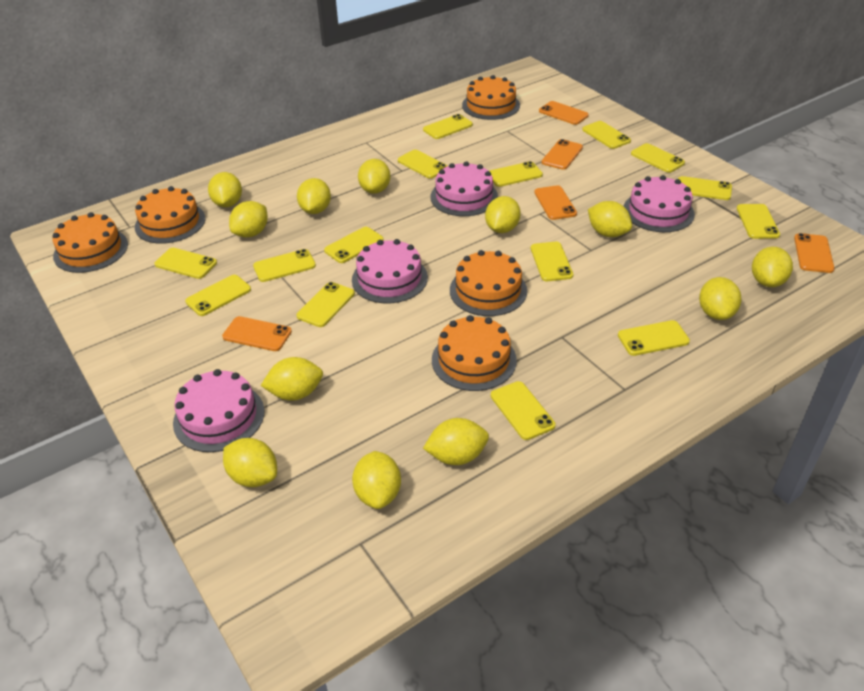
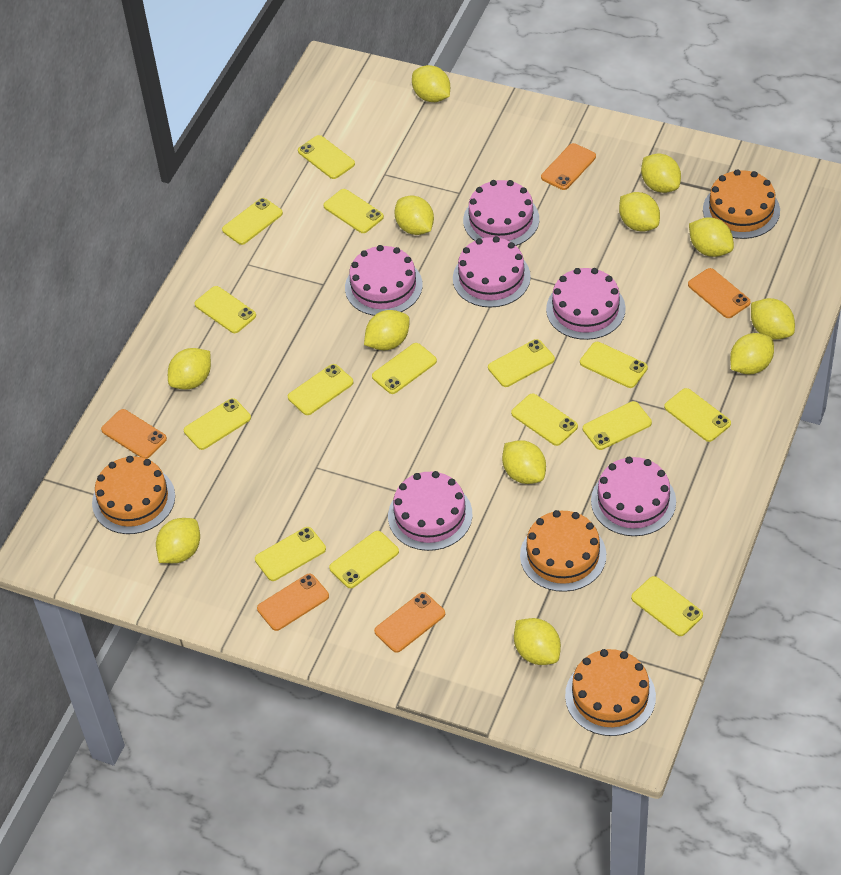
orange cake: 5 -> 4
pink cake: 4 -> 6

